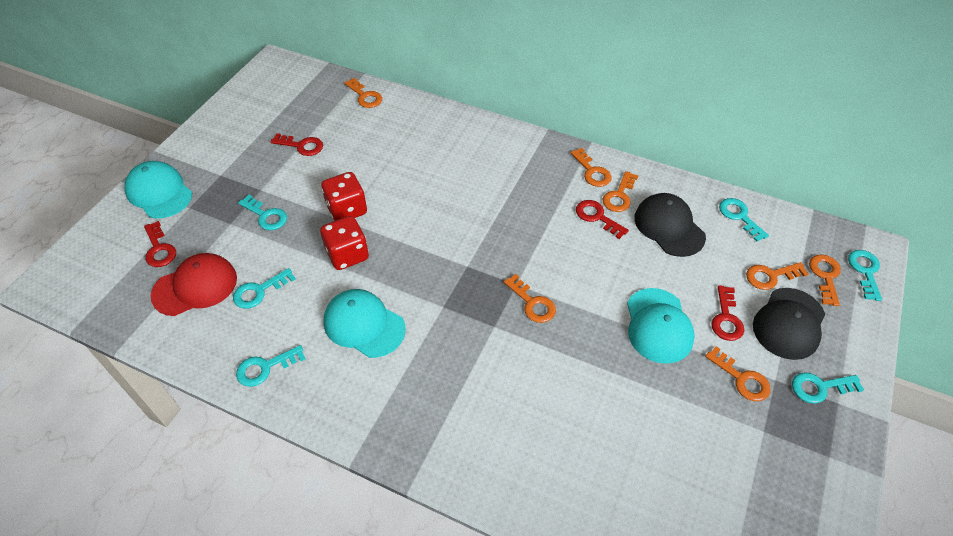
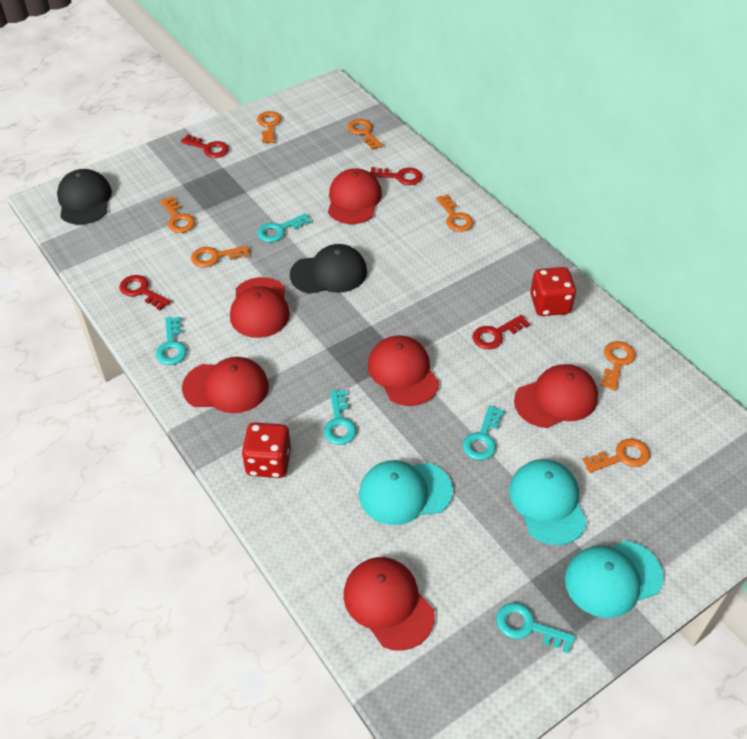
red cap: 1 -> 6
turquoise key: 6 -> 5

